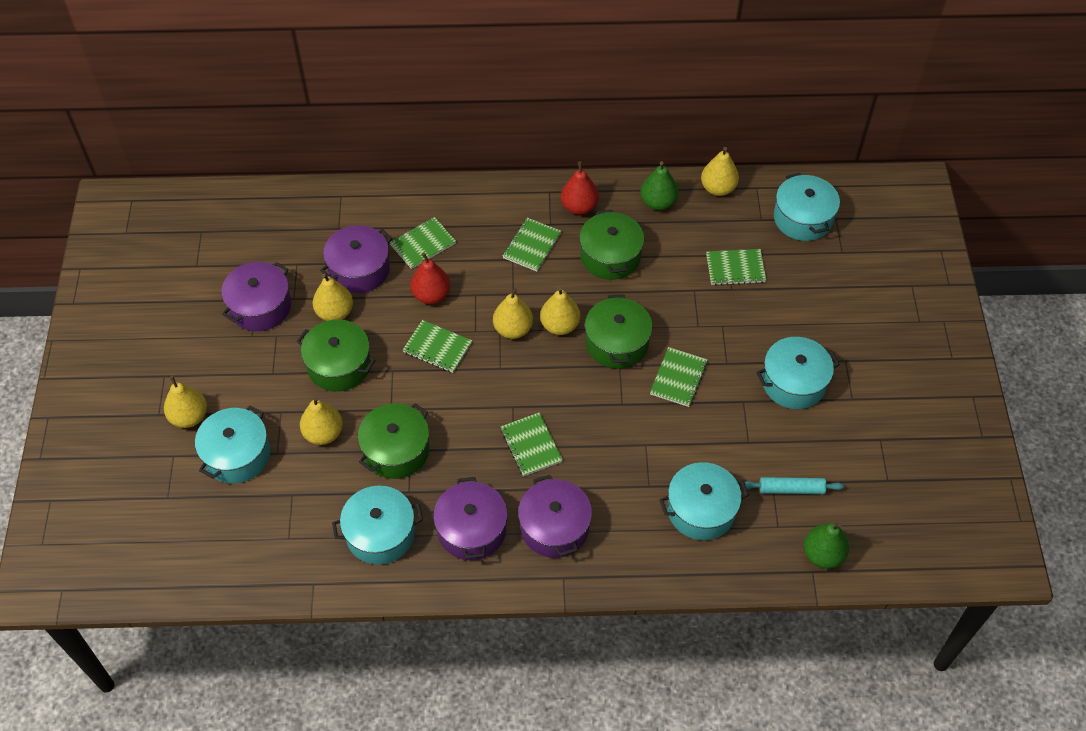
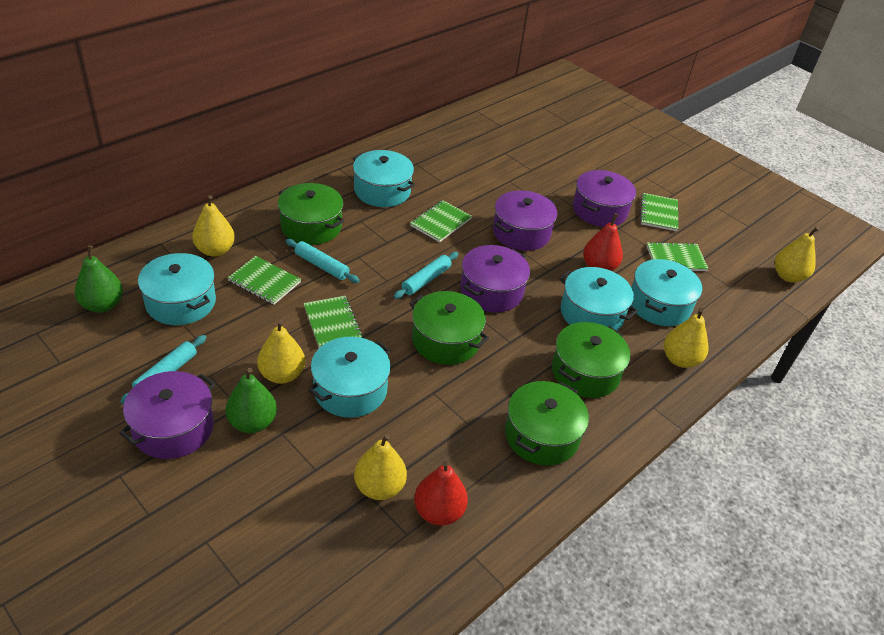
green notebook: 6 -> 5
turquoise rolling pin: 1 -> 3
yellow pear: 6 -> 5

